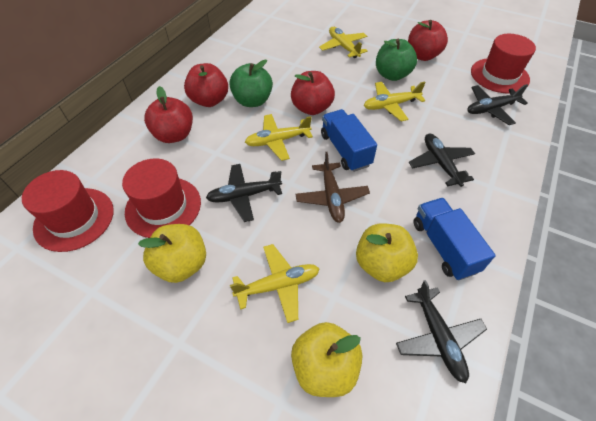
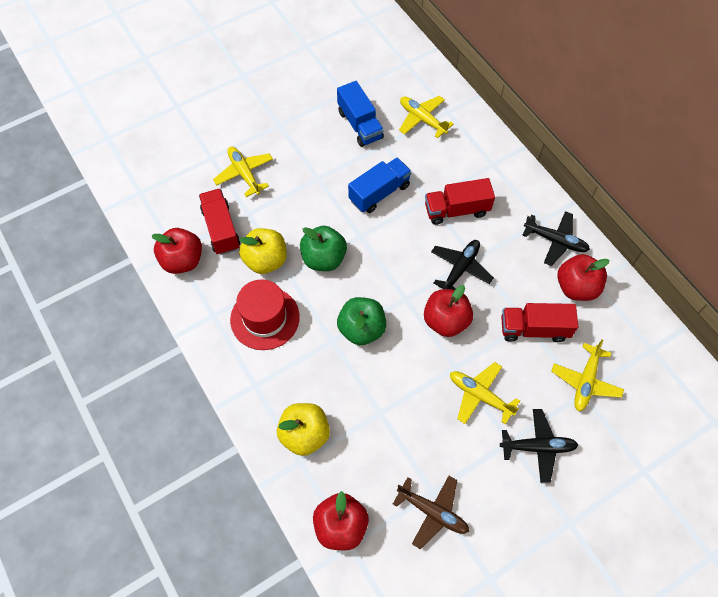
black plane: 4 -> 3
red hat: 3 -> 1
red truck: 0 -> 3
yellow apple: 3 -> 2

